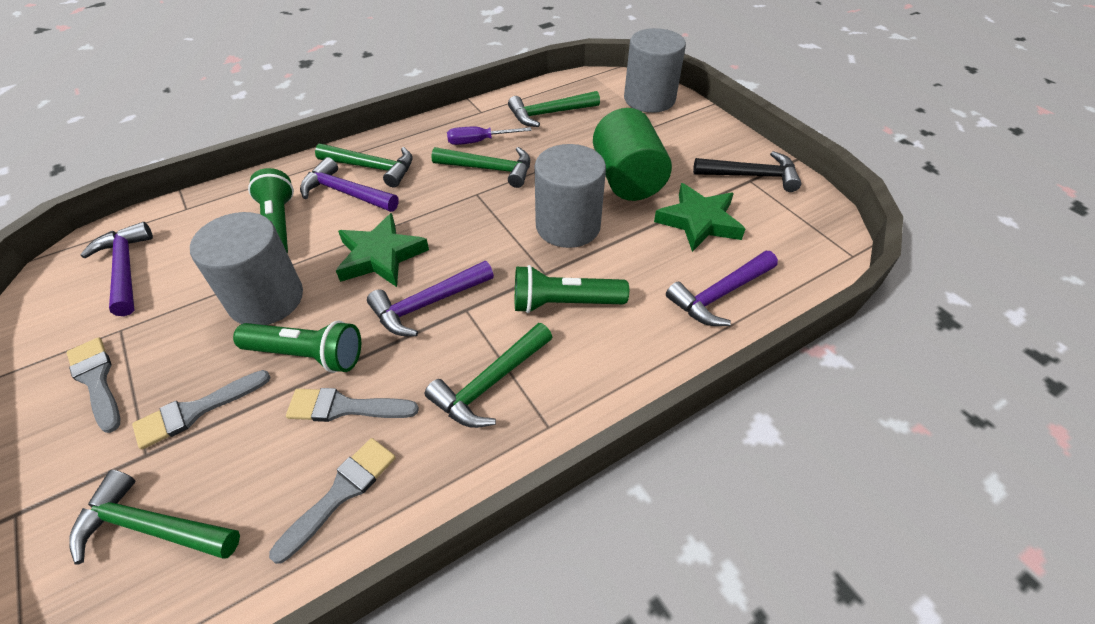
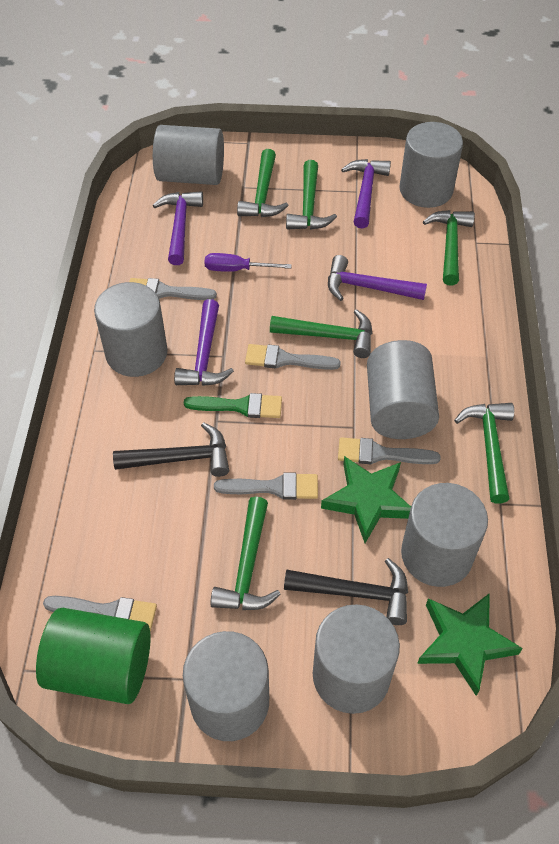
black hammer: 1 -> 2
green brush: 0 -> 1
green flashlight: 3 -> 0
green hammer: 5 -> 6
grey brush: 4 -> 5
grey cylinder: 3 -> 7

